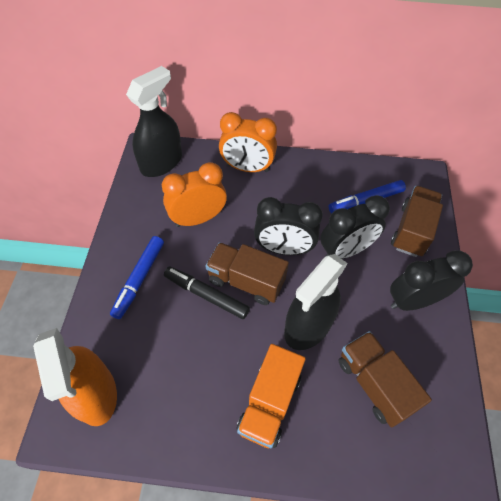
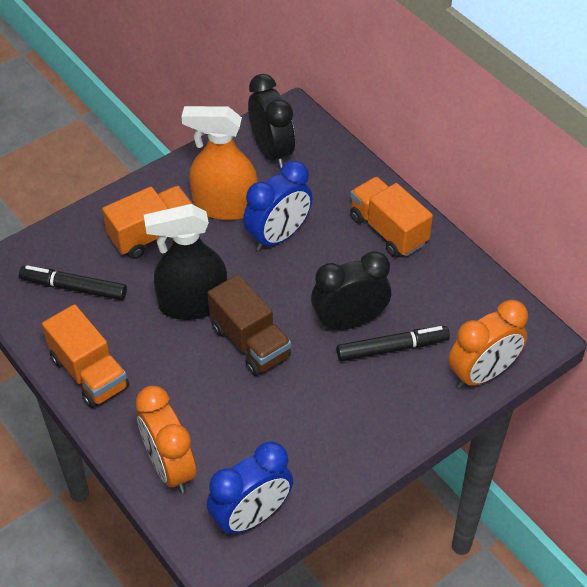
black clock: 3 -> 2
black marker: 1 -> 2
black spray bottle: 2 -> 1
blue clock: 0 -> 2
blue marker: 2 -> 0
brown truck: 3 -> 1
orange truck: 1 -> 3

